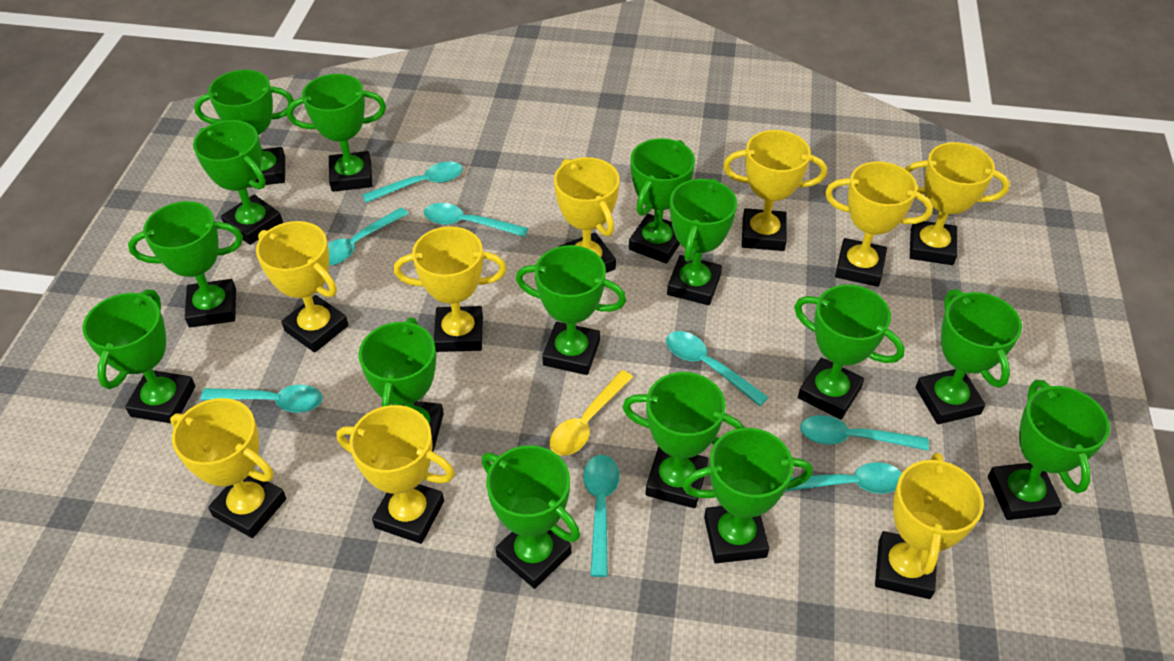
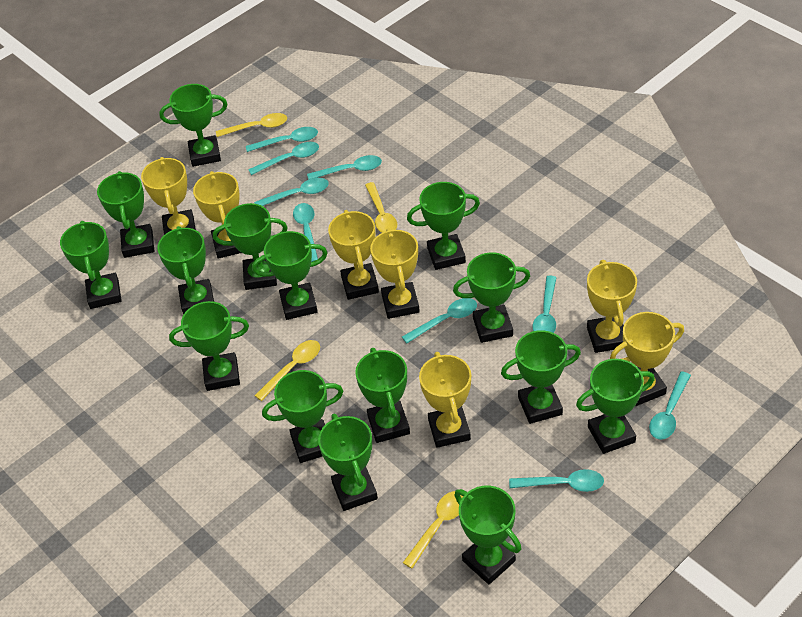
turquoise spoon: 8 -> 9
yellow spoon: 1 -> 4
yellow trophy: 9 -> 7

